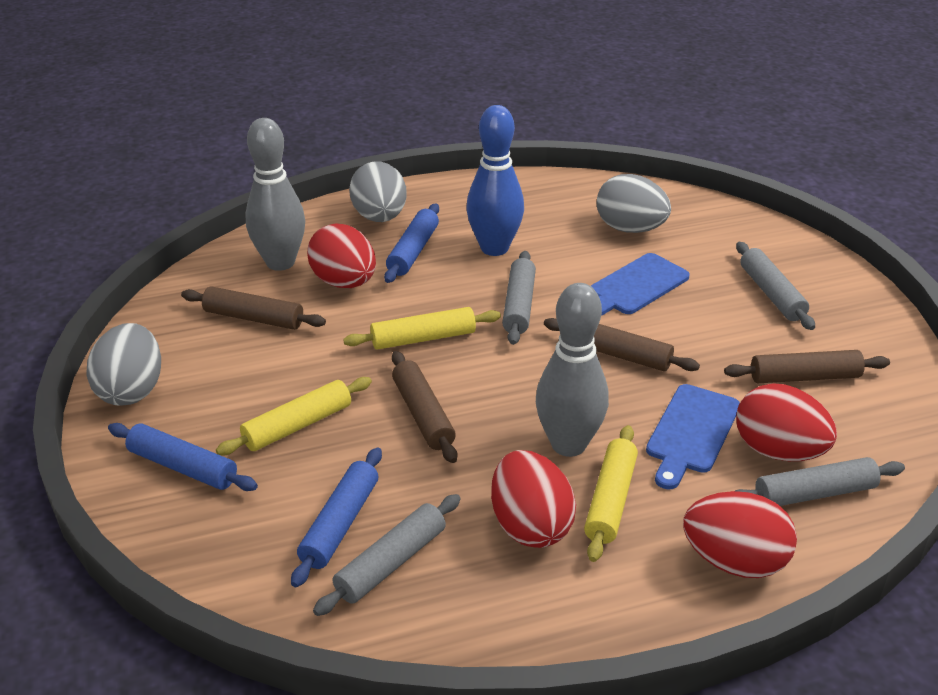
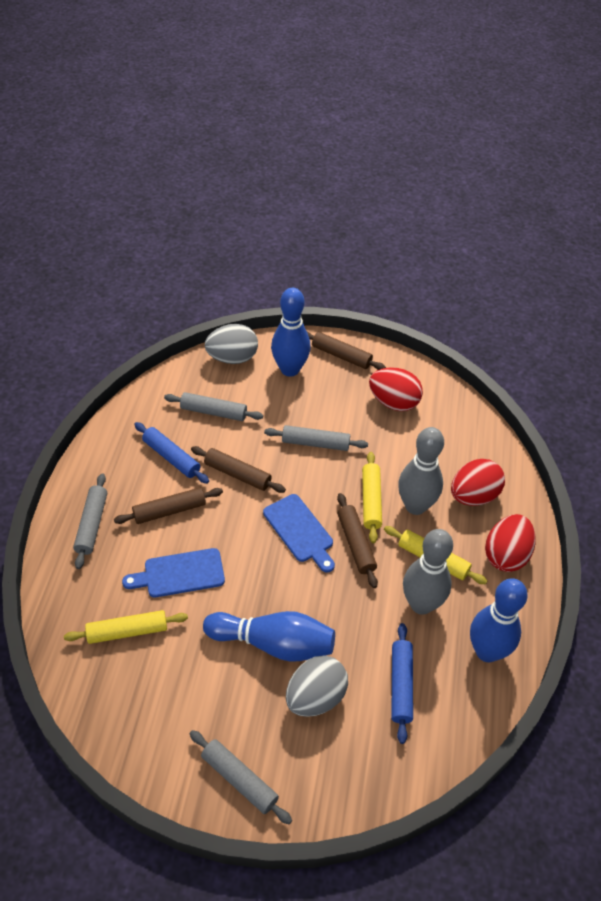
blue bowling pin: 1 -> 3
blue rolling pin: 3 -> 2
grey egg: 3 -> 2
red egg: 4 -> 3

